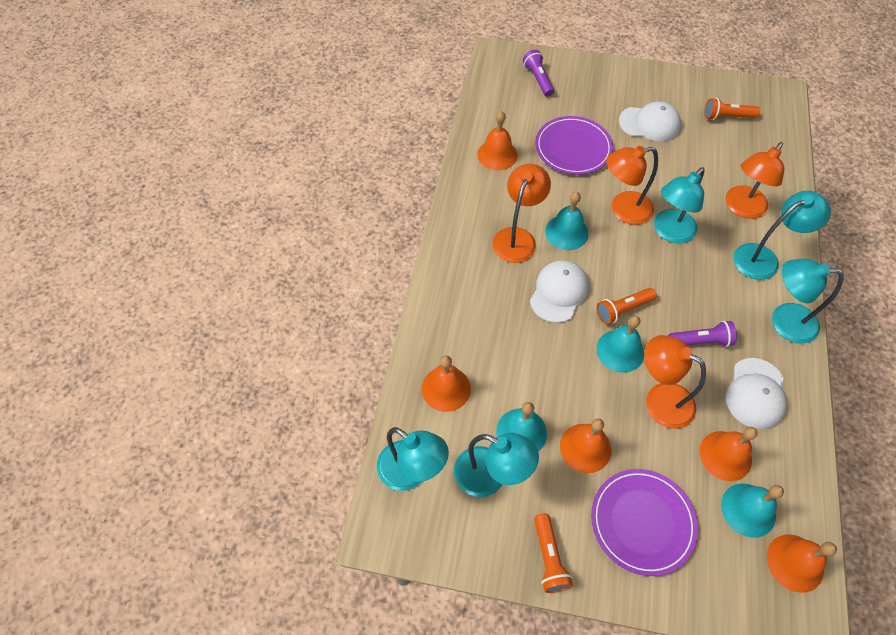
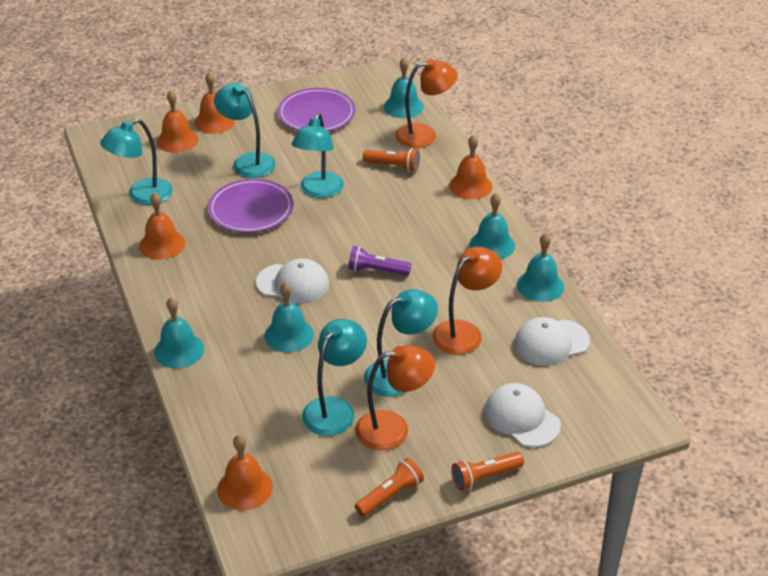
orange lamp: 4 -> 3
purple flashlight: 2 -> 1
turquoise bell: 4 -> 5

